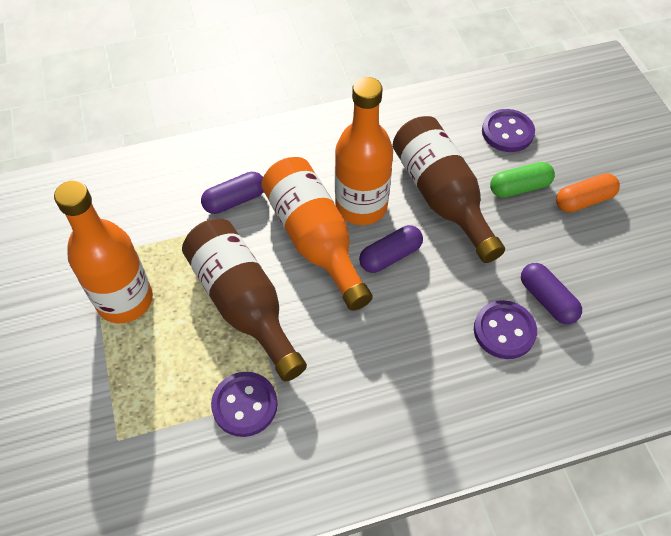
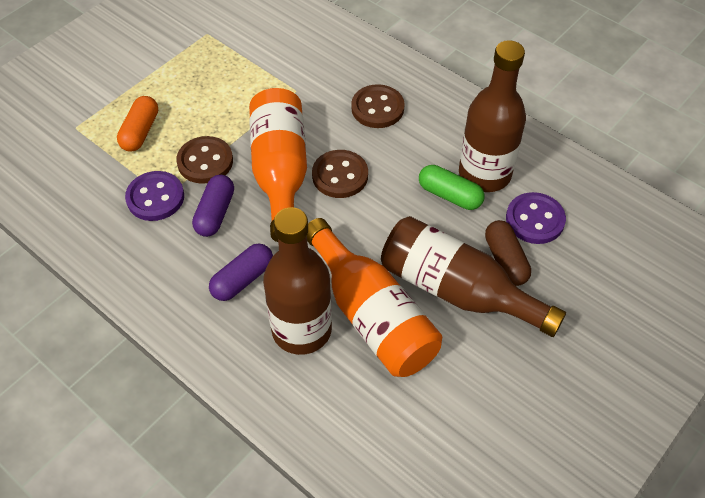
brown bottle: 2 -> 3
brown button: 0 -> 3
brown capsule: 0 -> 1
orange bottle: 3 -> 2
purple button: 3 -> 2
purple capsule: 3 -> 2

